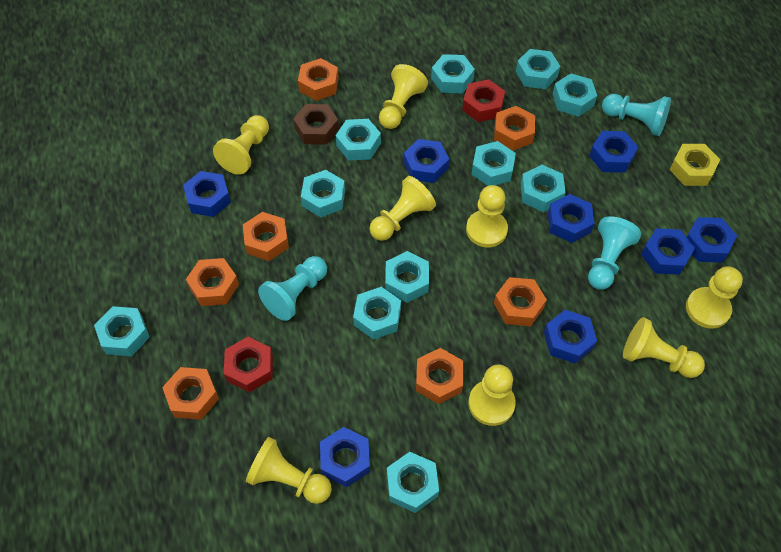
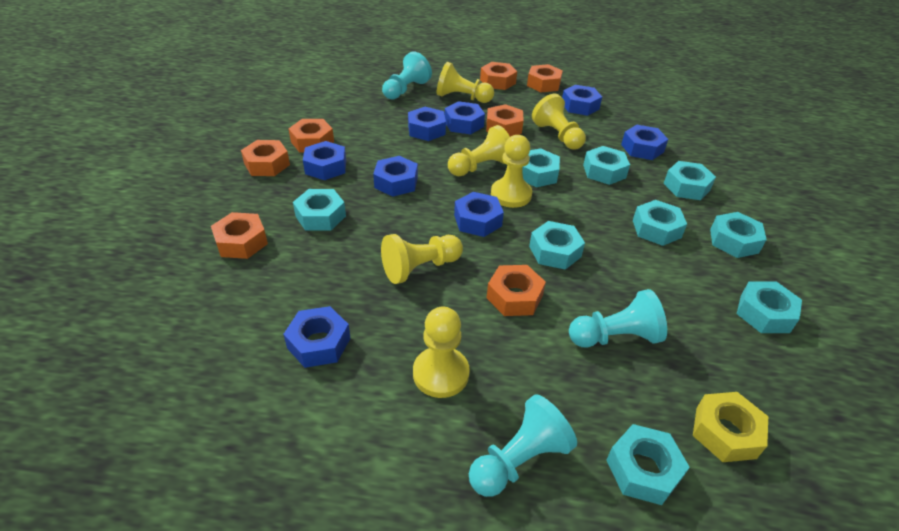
brown nut: 1 -> 0
red nut: 2 -> 0
turquoise nut: 11 -> 9
yellow pawn: 8 -> 6

